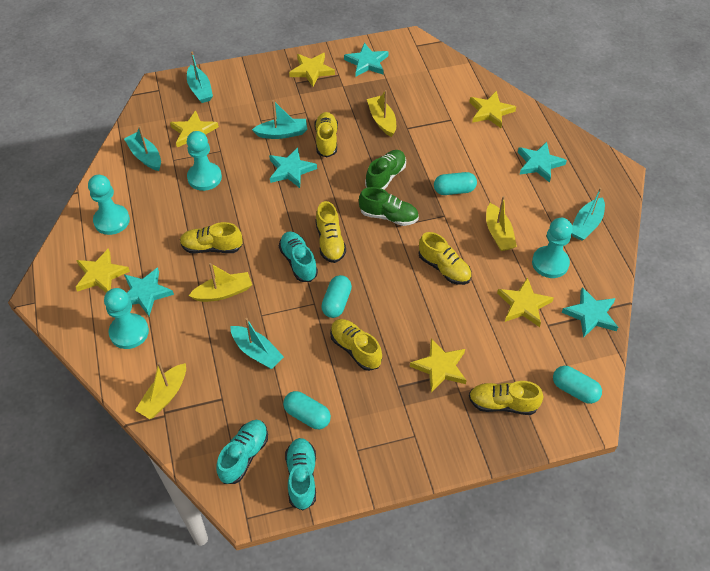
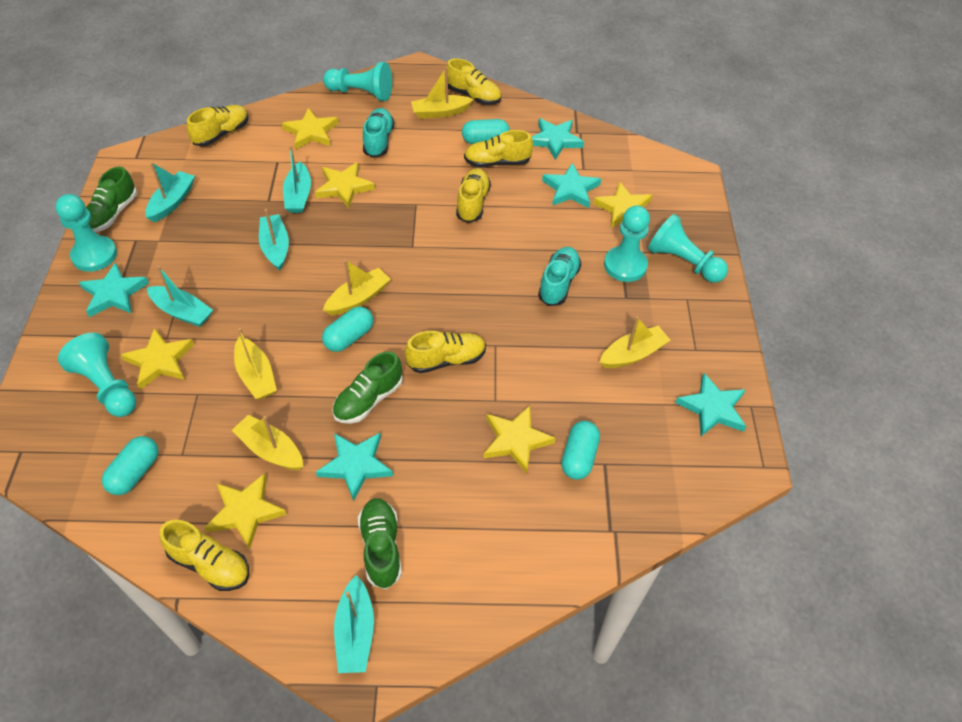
green shoe: 2 -> 3
turquoise pawn: 4 -> 5
turquoise shoe: 3 -> 2
yellow boat: 4 -> 5

